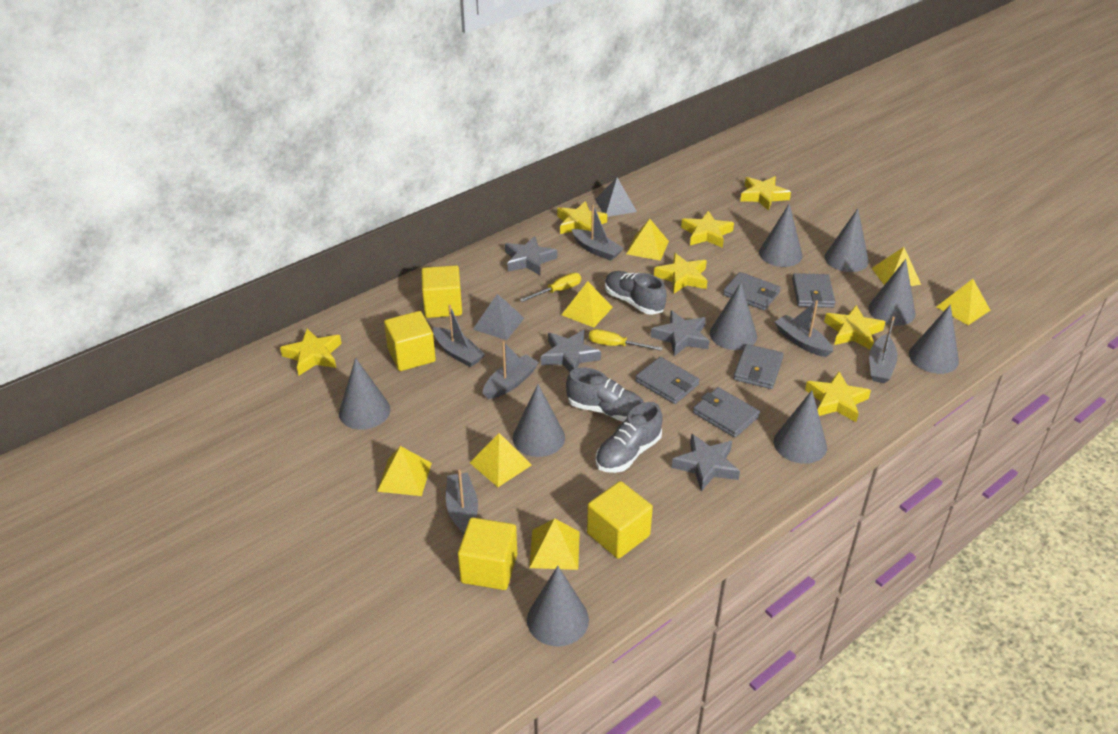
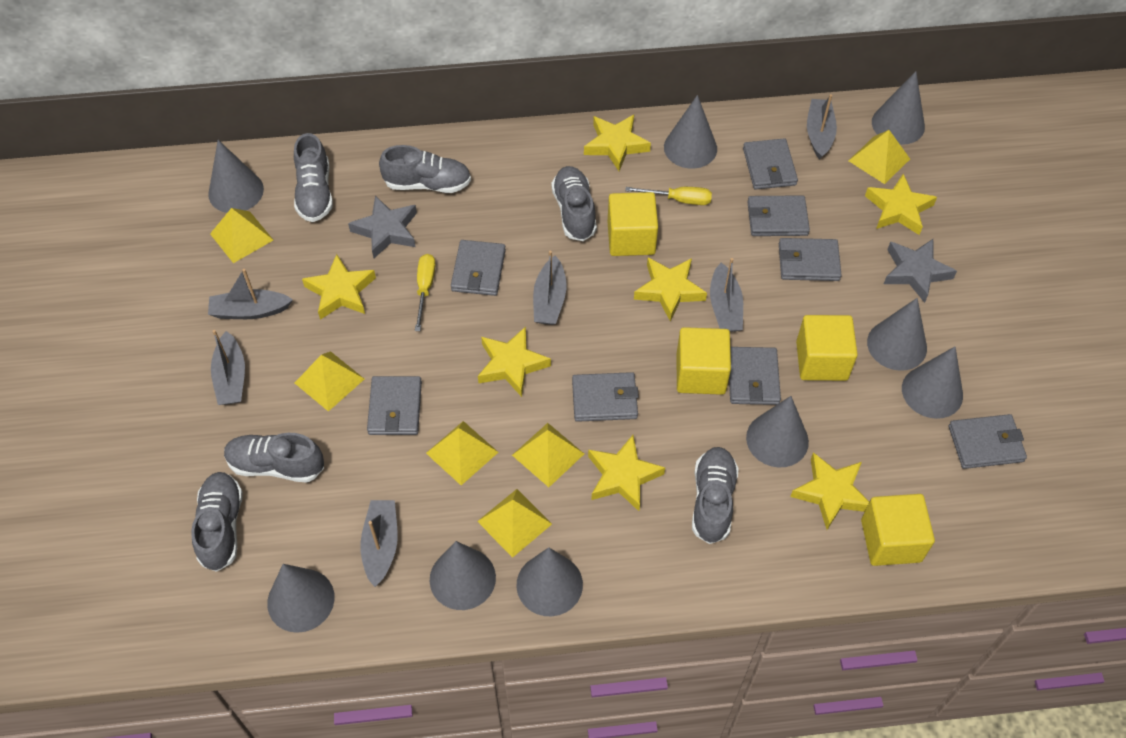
grey pyramid: 2 -> 0
grey shoe: 3 -> 6
grey star: 4 -> 2
grey wallet: 5 -> 8
yellow pyramid: 7 -> 6

